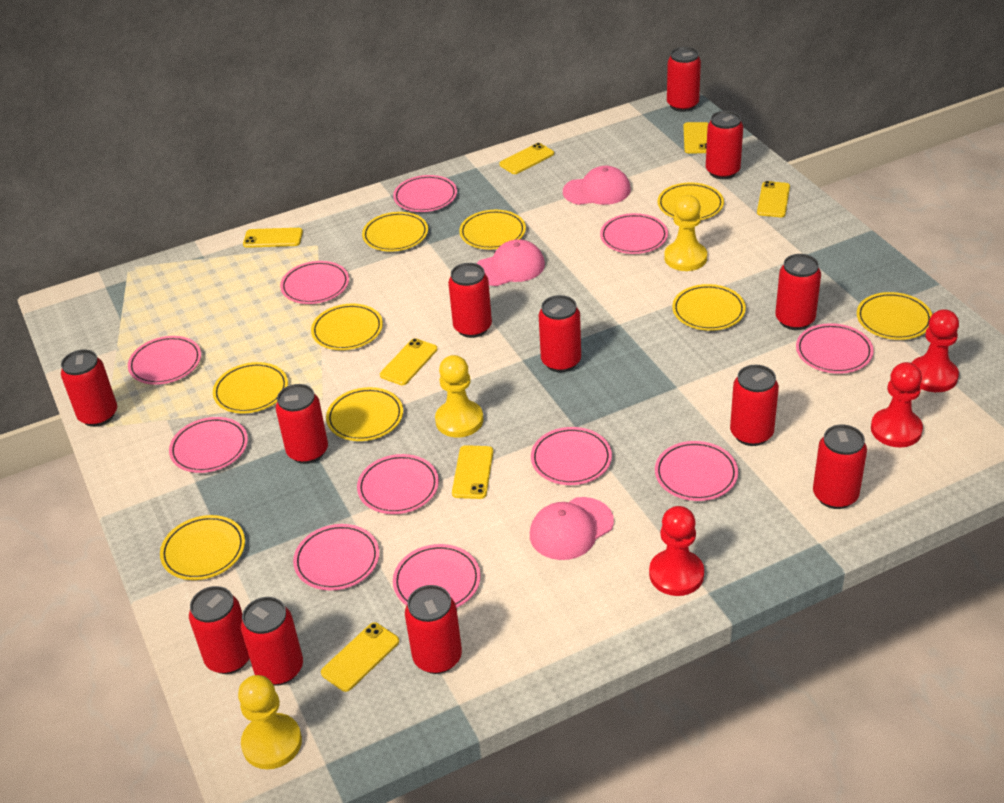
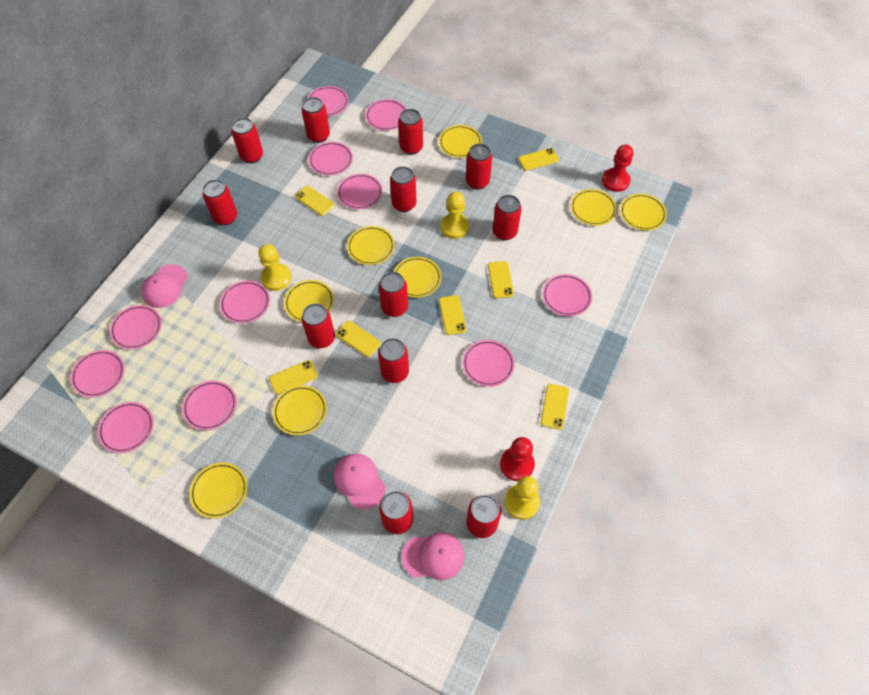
red pawn: 3 -> 2
yellow plate: 9 -> 8

